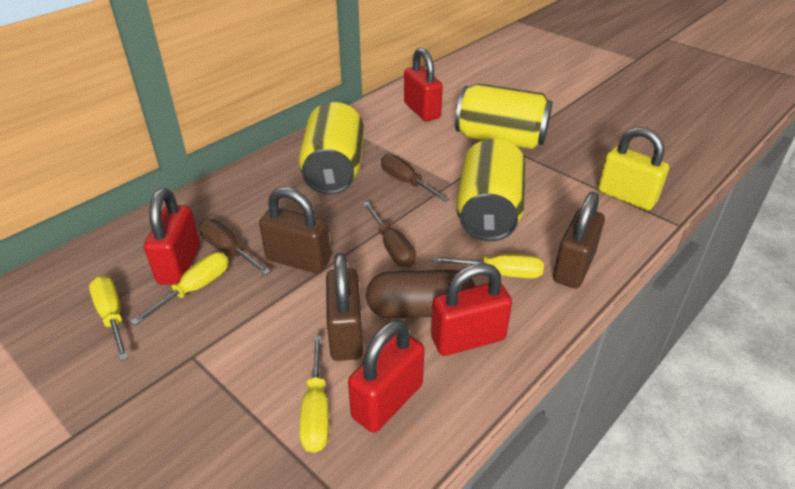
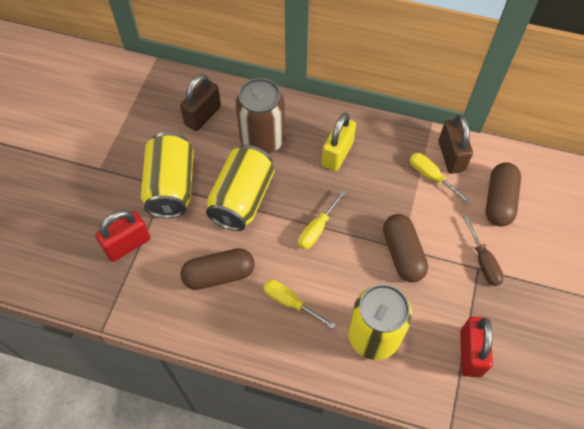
brown can: 0 -> 1
brown capsule: 1 -> 3
brown padlock: 3 -> 2
brown screwdriver: 3 -> 1
red padlock: 4 -> 2
yellow screwdriver: 4 -> 3

